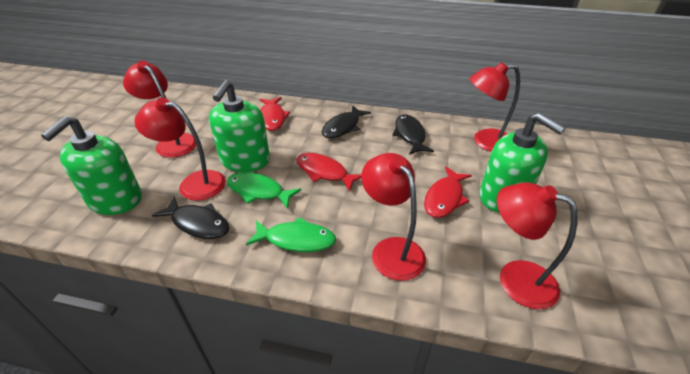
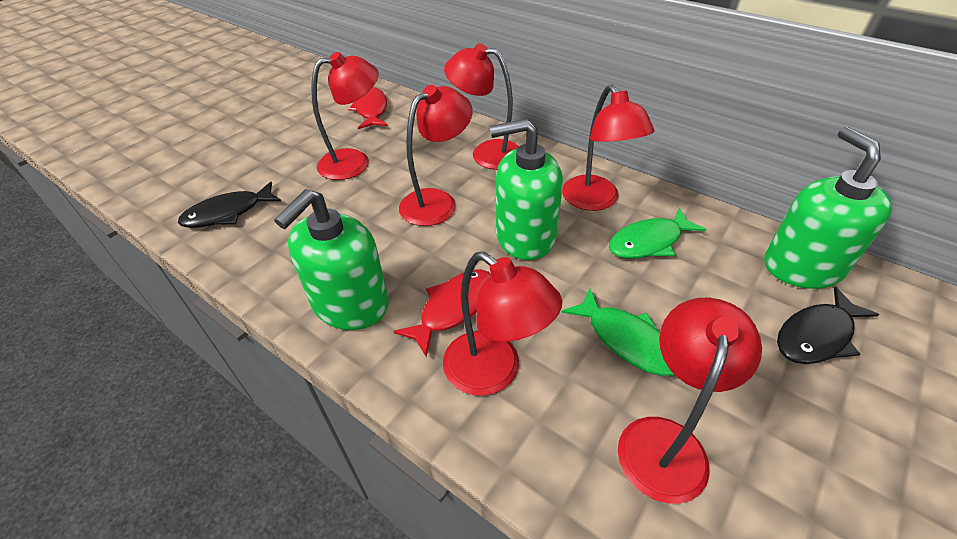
black fish: 3 -> 2
red fish: 3 -> 2
red lamp: 5 -> 6

